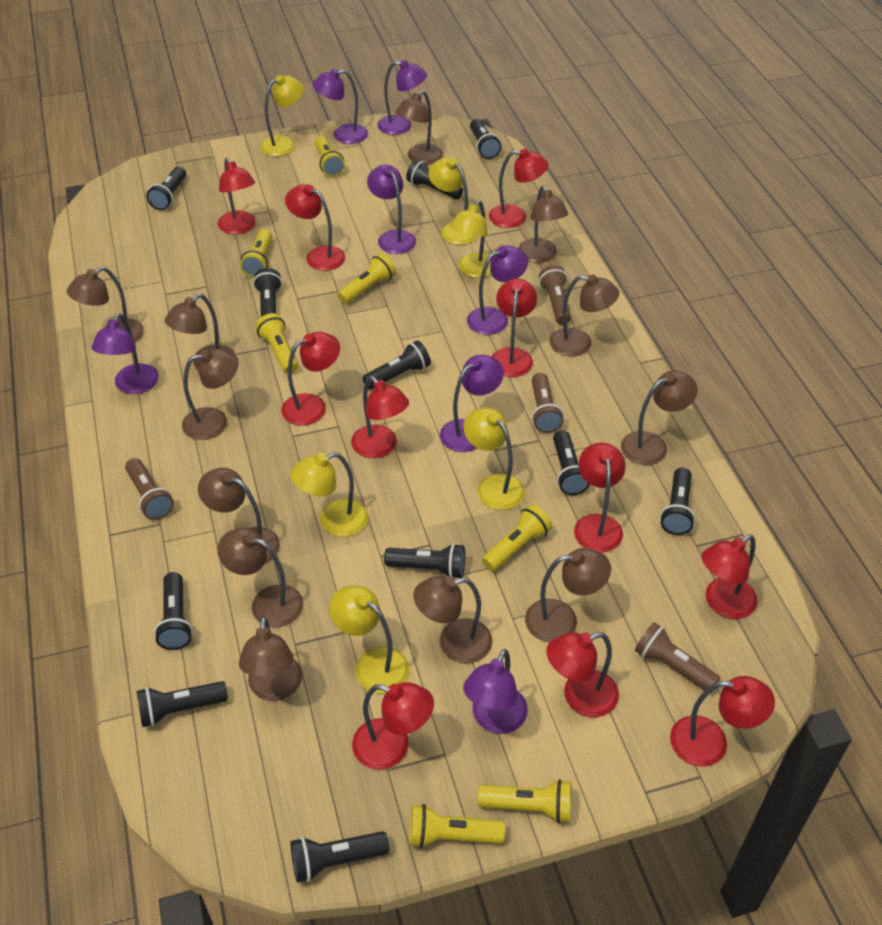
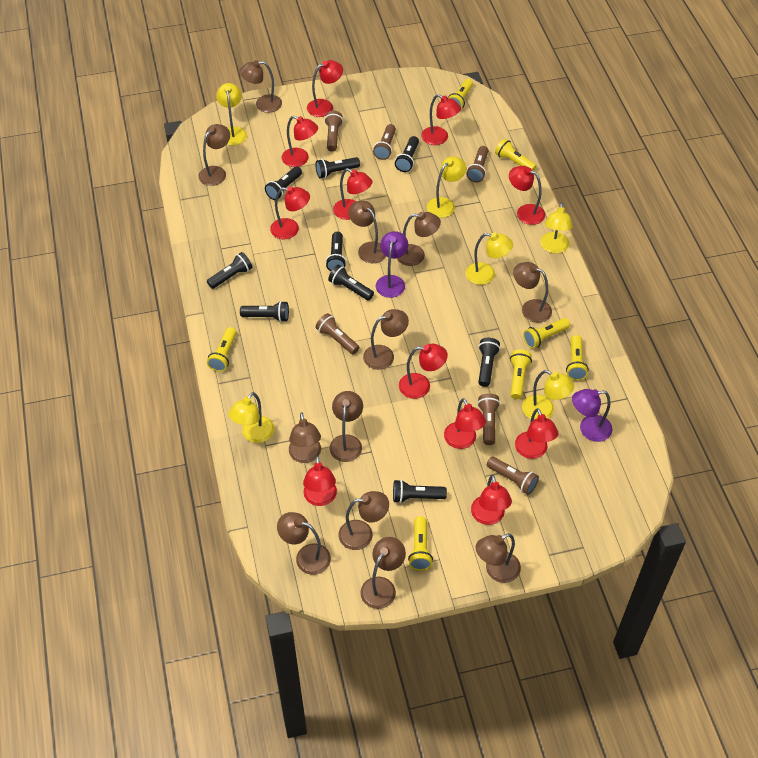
black flashlight: 11 -> 9
brown flashlight: 4 -> 6
purple lamp: 7 -> 2

